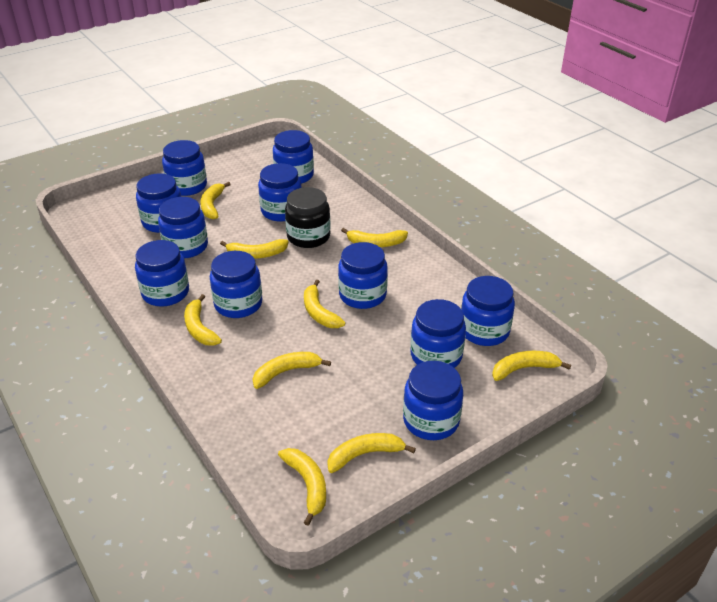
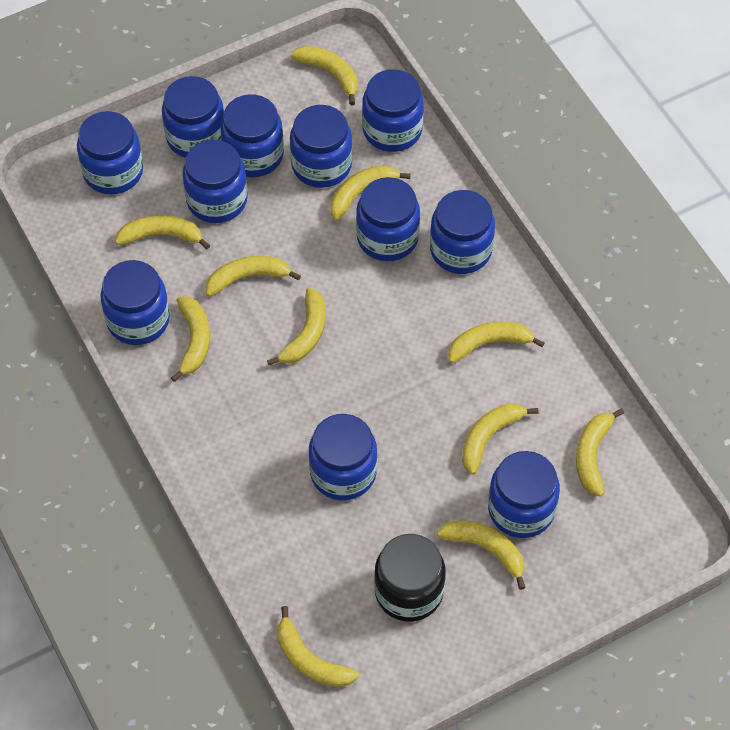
yellow banana: 9 -> 11

